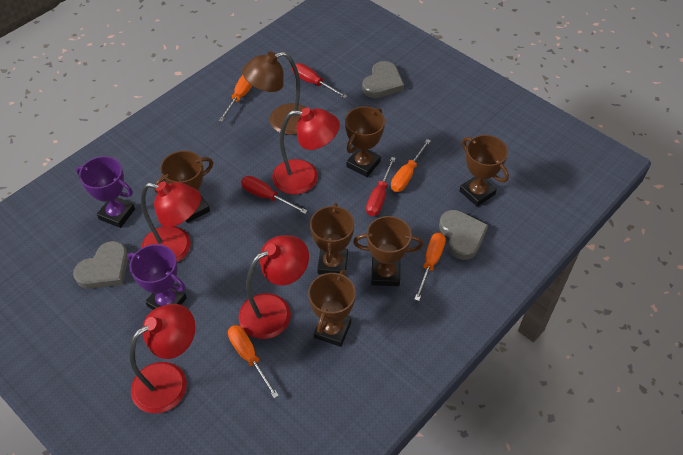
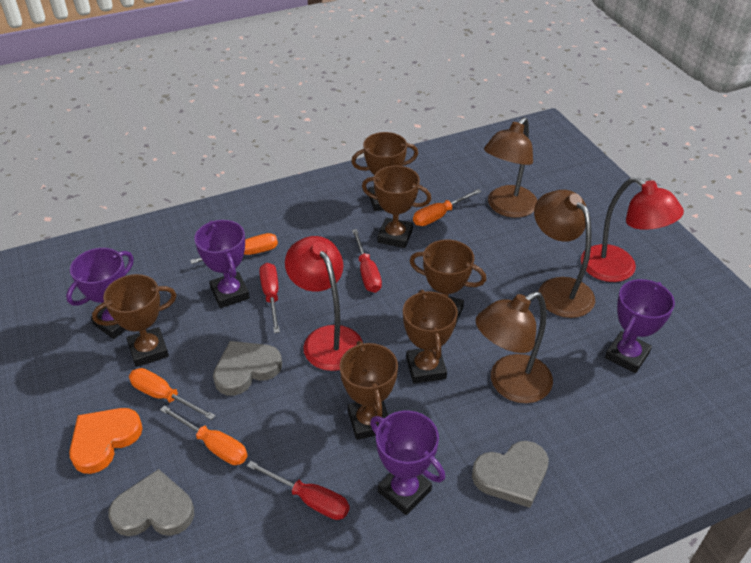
brown lamp: 1 -> 3
orange heart: 0 -> 1
purple trophy: 2 -> 4
red lamp: 4 -> 2

